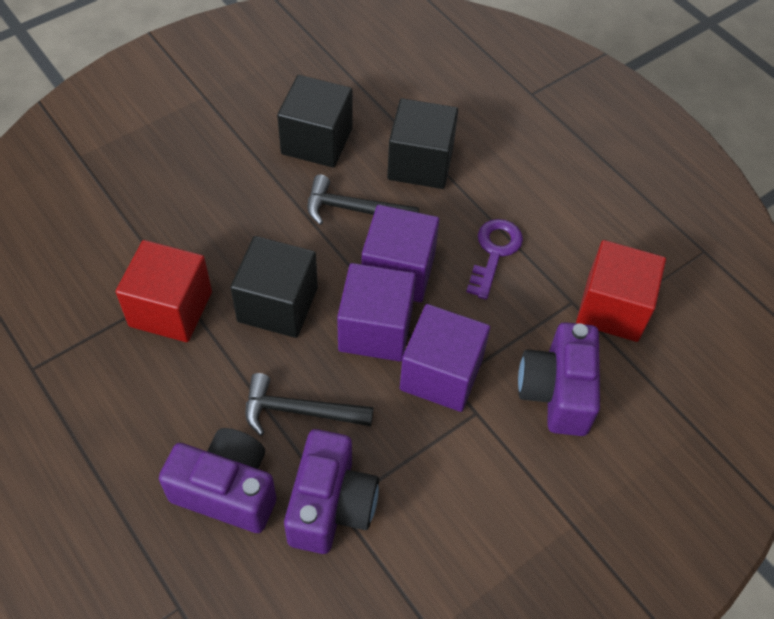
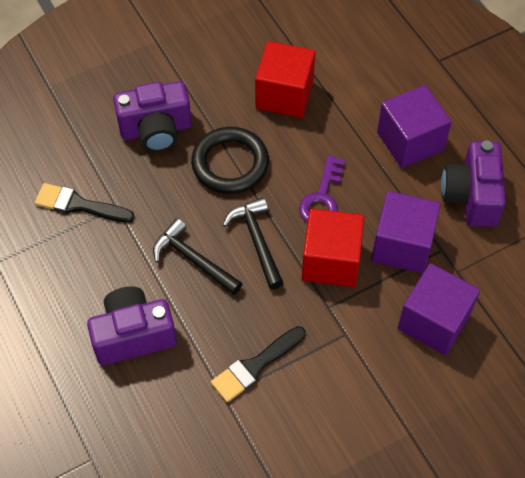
black brush: 0 -> 2
black cube: 3 -> 0
black ring: 0 -> 1

